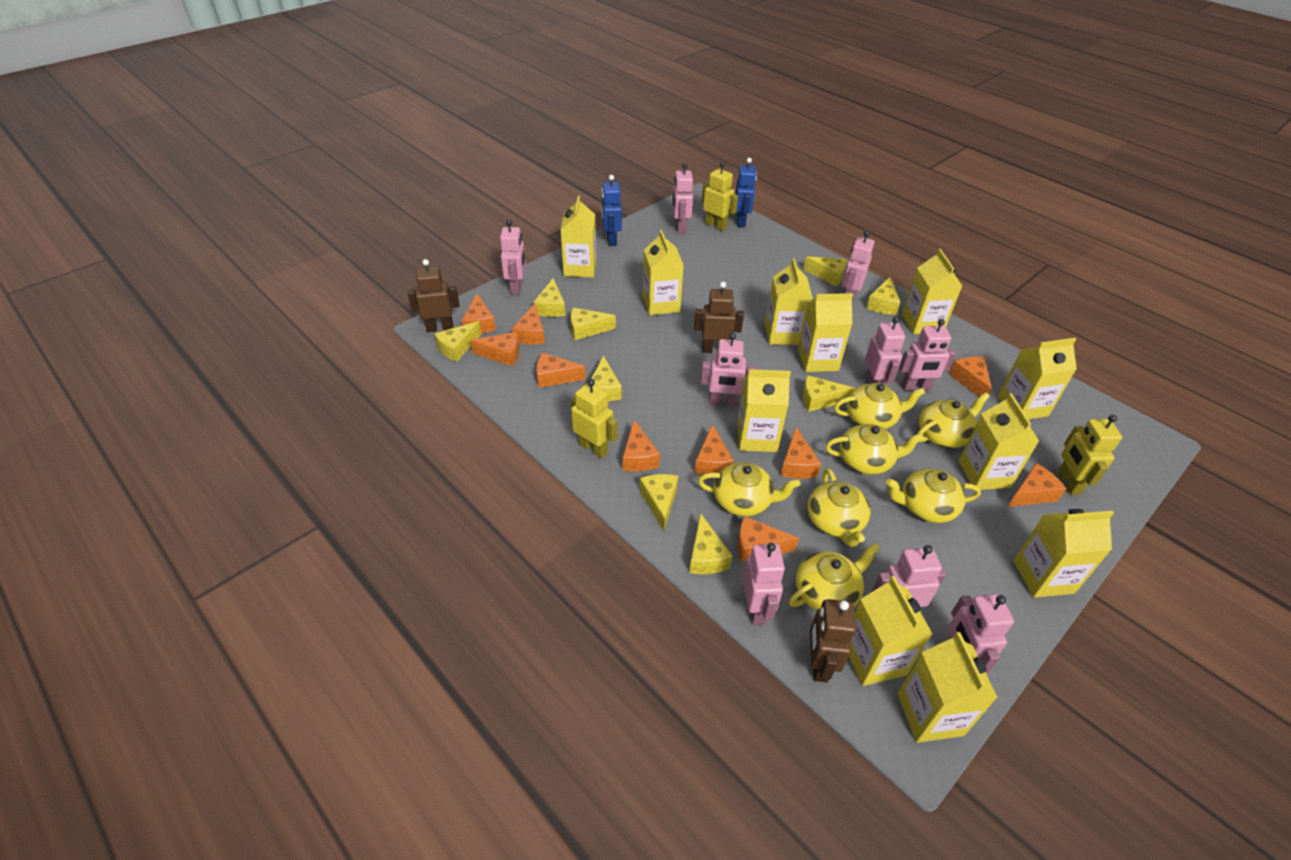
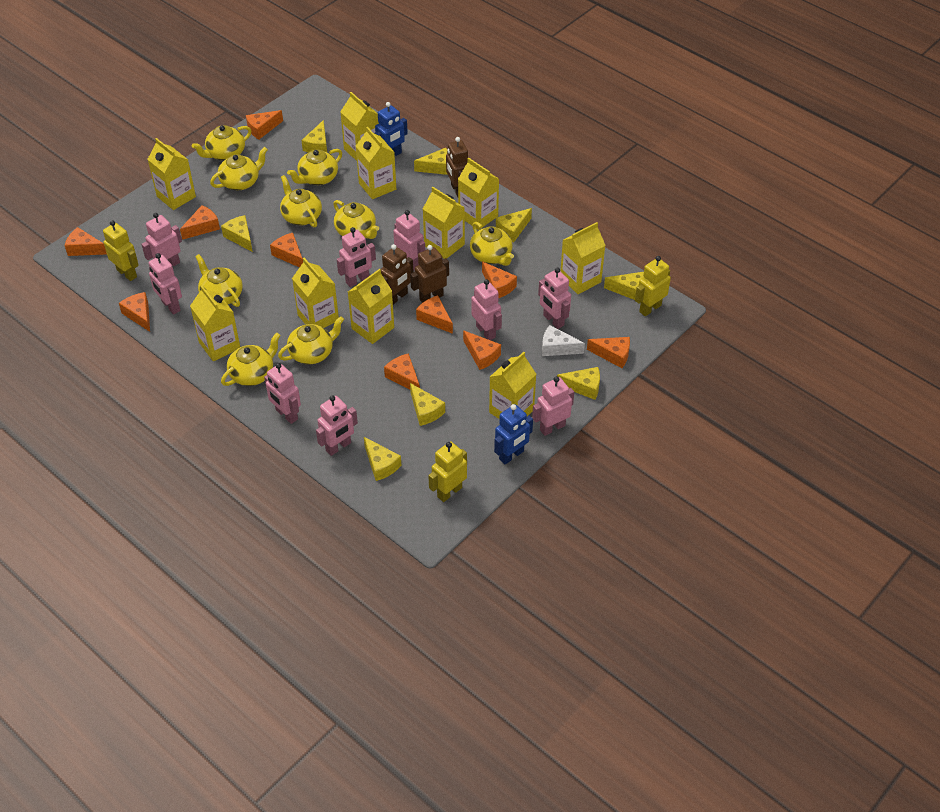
white cheese: 0 -> 1
yellow carton: 11 -> 10
yellow cheese: 9 -> 8
yellow teapot: 7 -> 9

